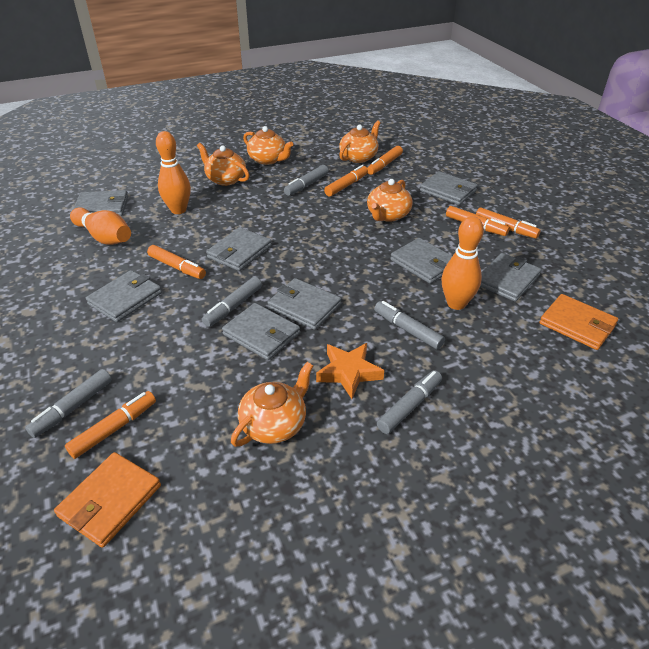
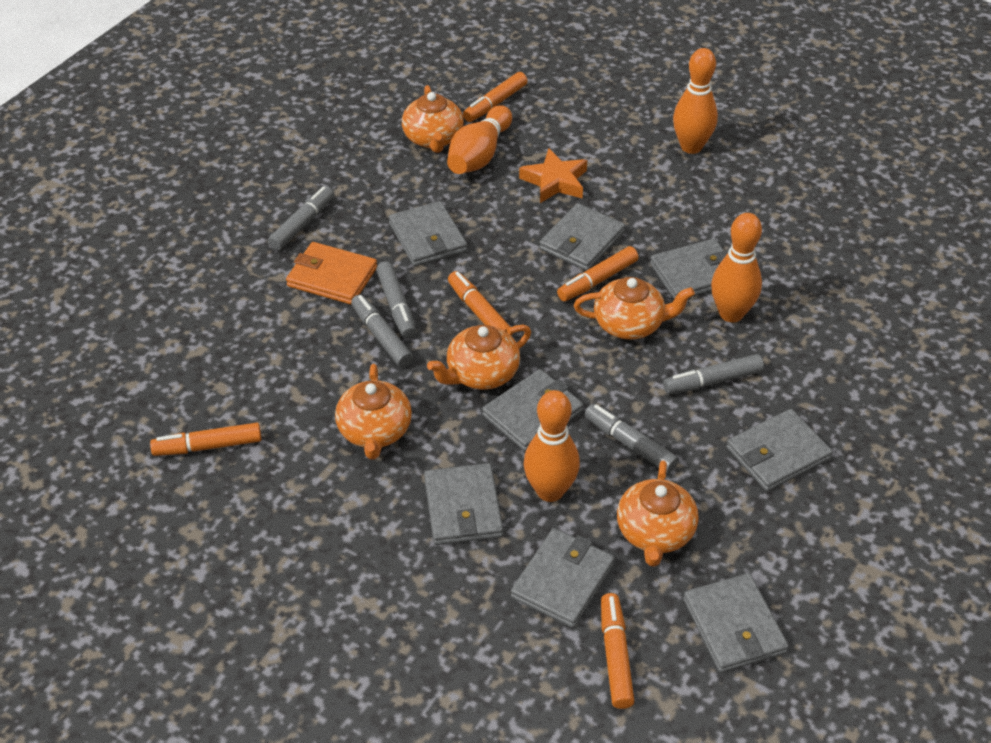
orange bowling pin: 3 -> 4
orange marker: 6 -> 5
orange wallet: 2 -> 1

